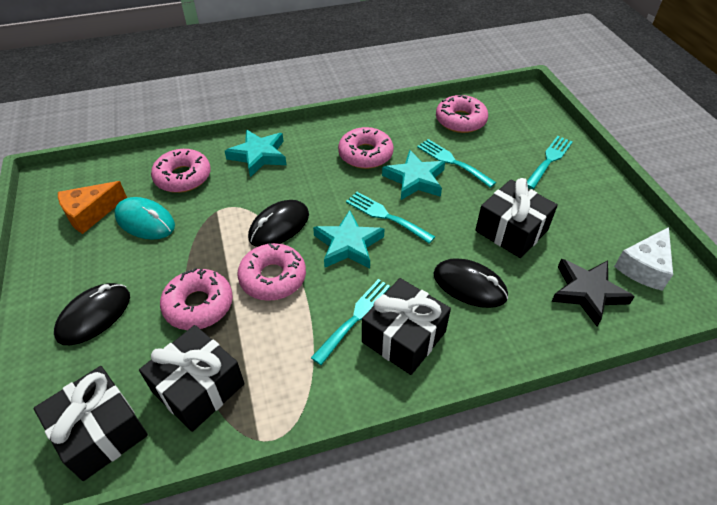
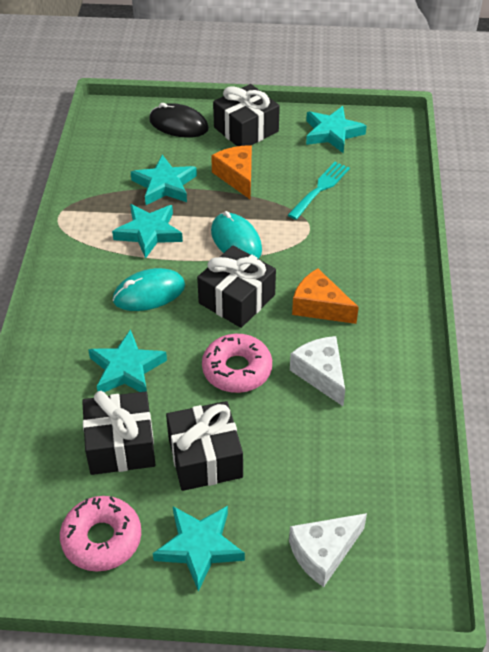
black mouse: 3 -> 1
black star: 1 -> 0
orange cheese: 1 -> 2
pink donut: 5 -> 2
turquoise fork: 4 -> 1
turquoise mouse: 1 -> 2
turquoise star: 3 -> 5
white cheese: 1 -> 2

